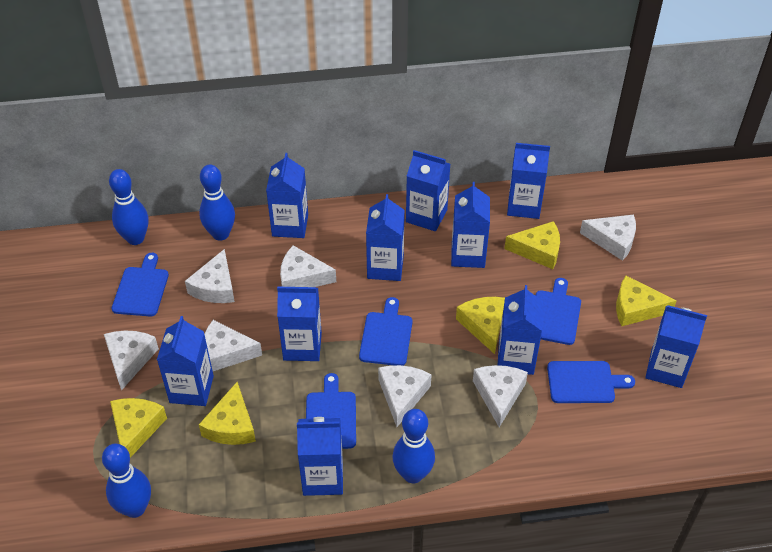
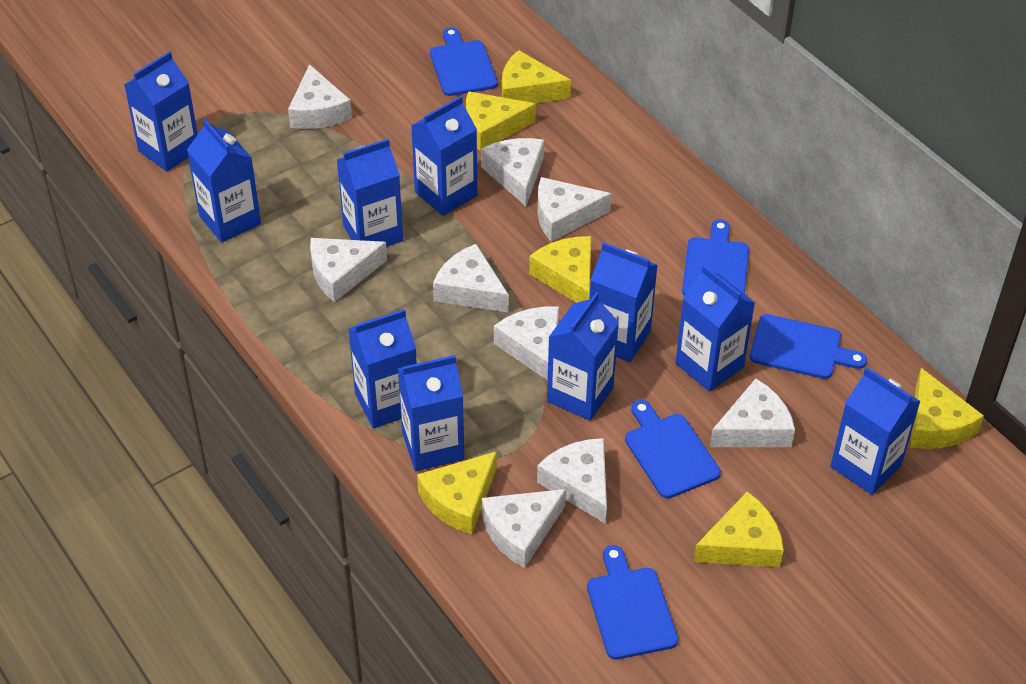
blue bowling pin: 4 -> 0
white cheese: 7 -> 9
yellow cheese: 5 -> 6

